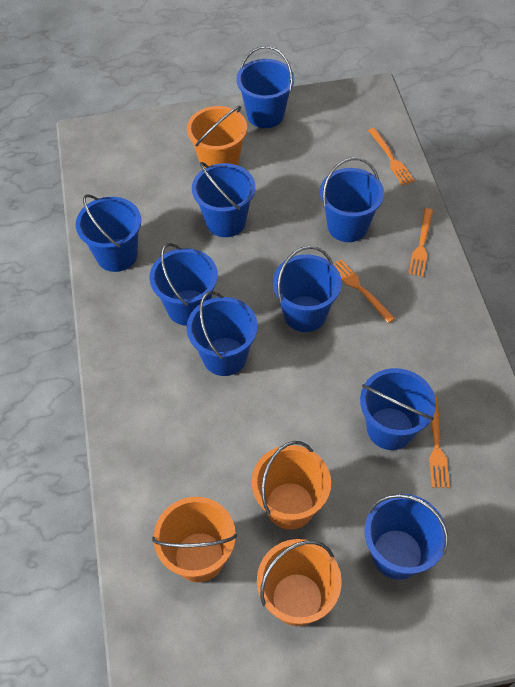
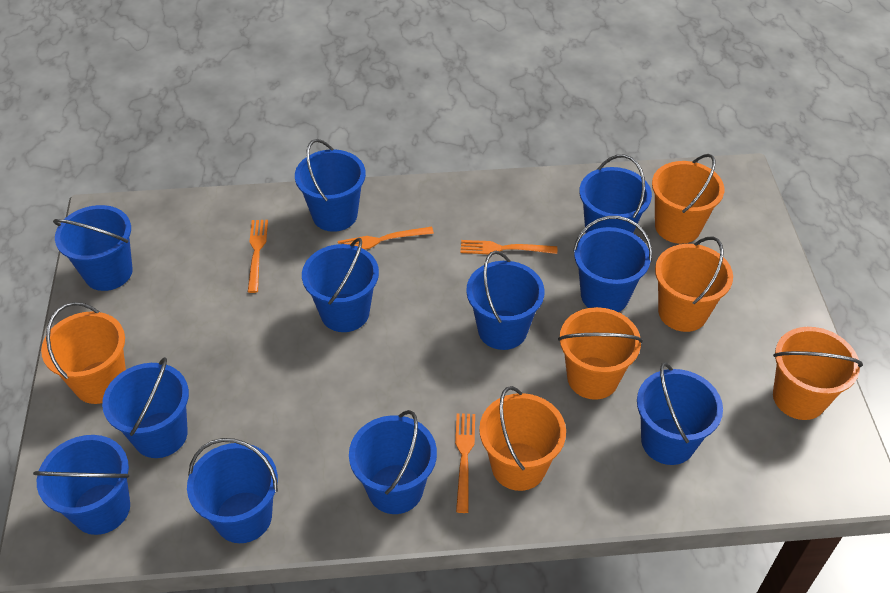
blue bucket: 9 -> 11
orange bucket: 4 -> 6

